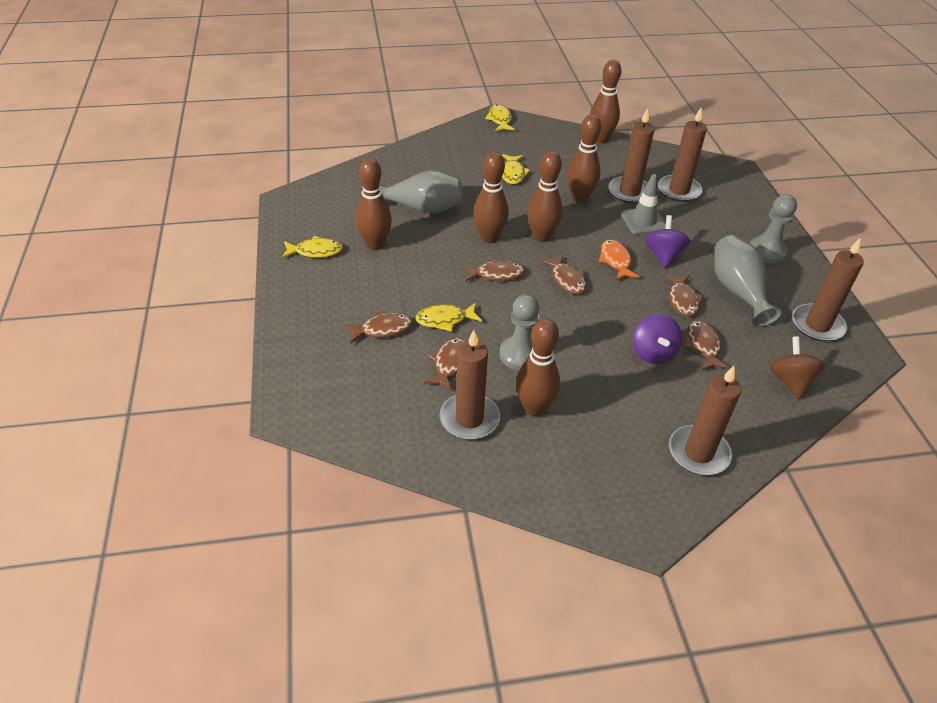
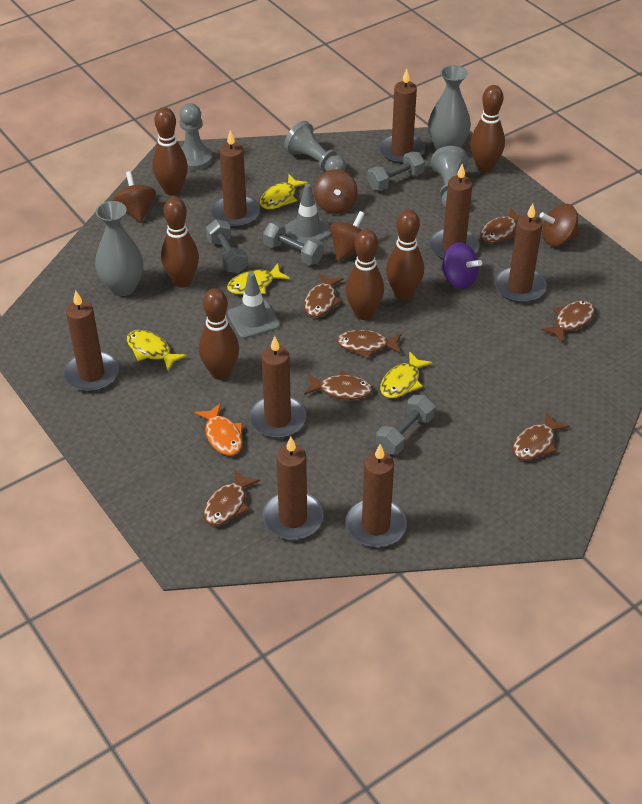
brown candle: 5 -> 8
brown fish: 6 -> 7
brown spinning top: 1 -> 4
grey dumbbell: 0 -> 4
grey pawn: 2 -> 3
grey traffic cone: 1 -> 2
purple spinning top: 2 -> 1

